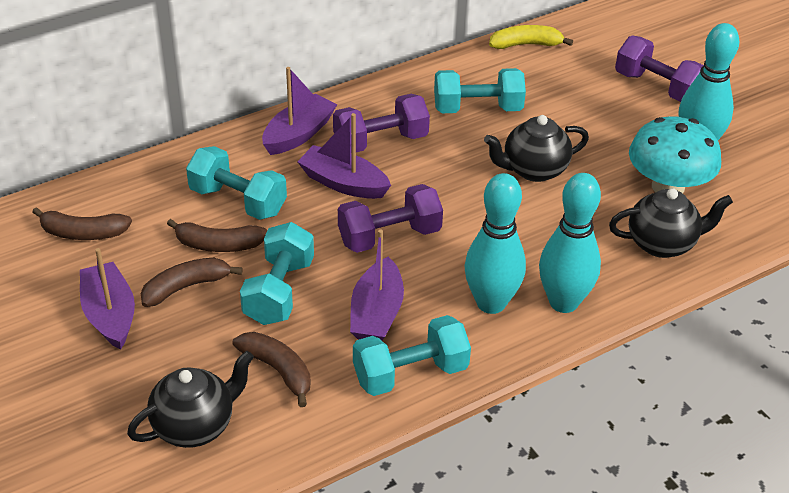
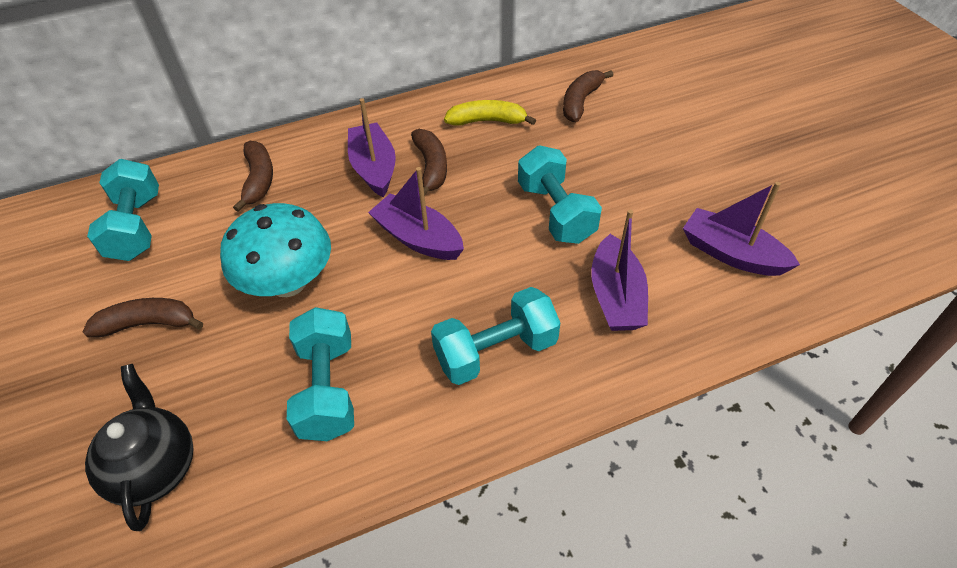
black teapot: 3 -> 1
purple dumbbell: 3 -> 0
turquoise bowling pin: 3 -> 0

